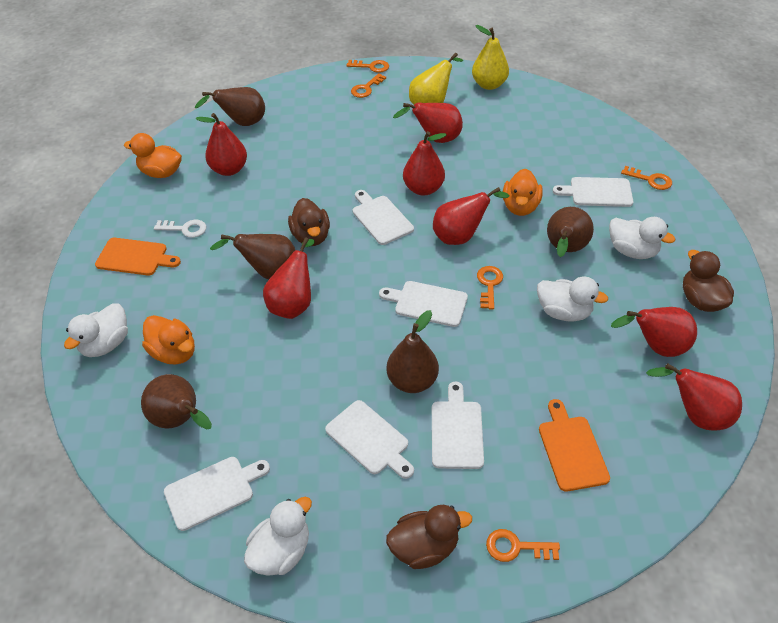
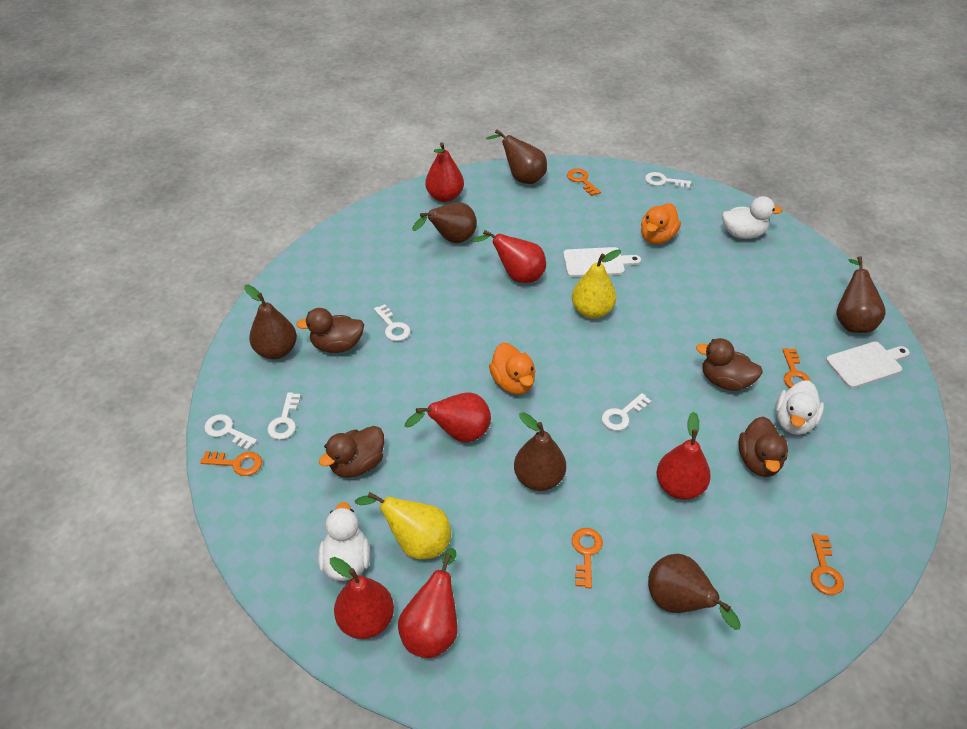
brown duck: 3 -> 4
brown pear: 5 -> 6
orange cutting board: 2 -> 0
orange duck: 3 -> 2
red pear: 7 -> 6
white cutting board: 6 -> 2
white duck: 4 -> 3
white key: 1 -> 5

